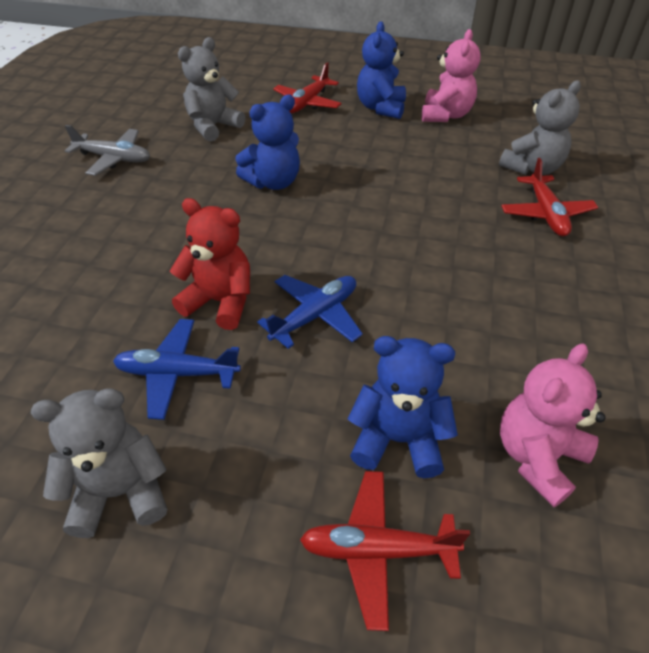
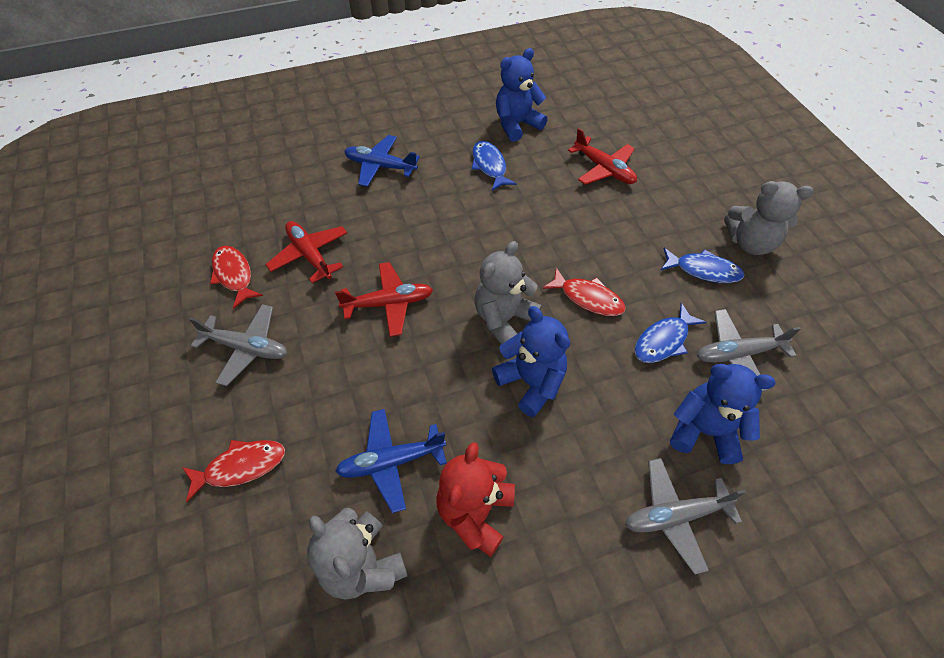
blue fish: 0 -> 3
grey plane: 1 -> 3
pink teddy bear: 2 -> 0
red fish: 0 -> 3

